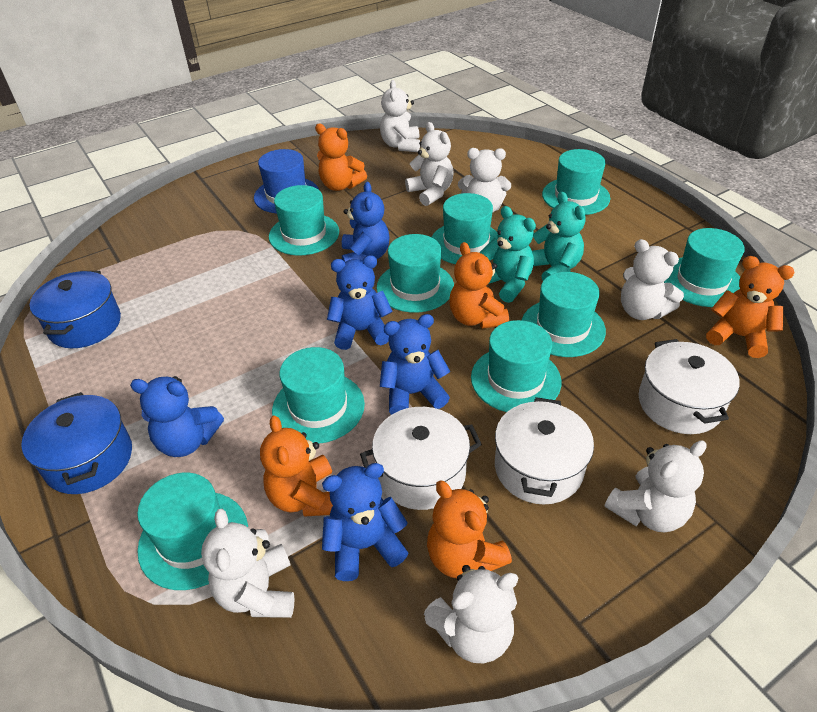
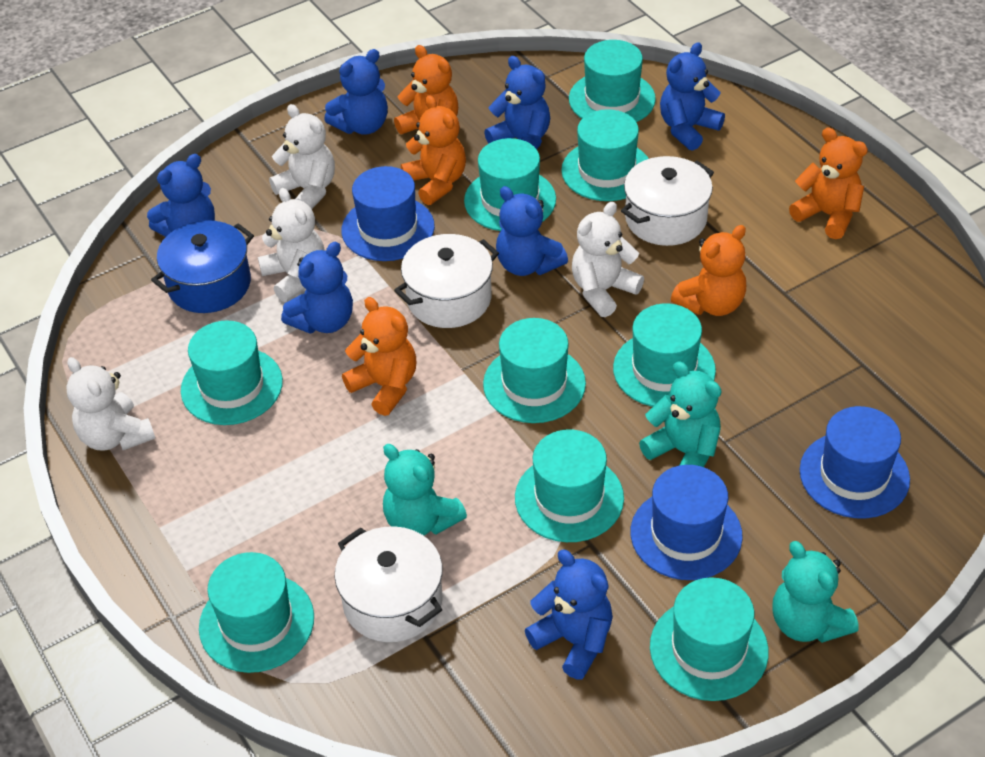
blue hat: 1 -> 3
blue pot: 2 -> 1
blue teddy bear: 5 -> 7
turquoise teddy bear: 2 -> 3
white teddy bear: 7 -> 4

